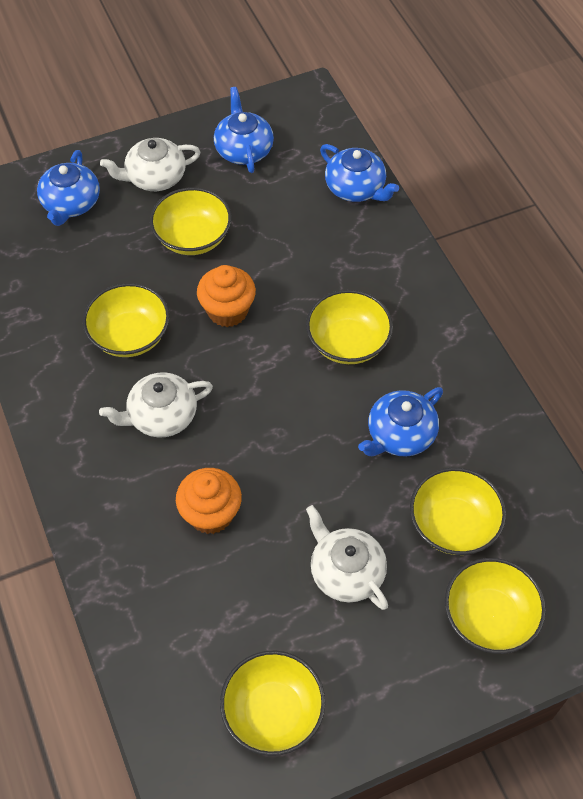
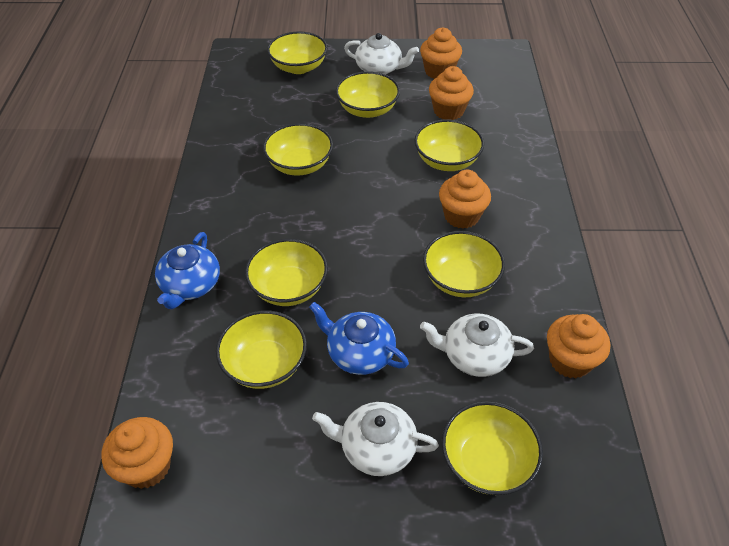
blue teapot: 4 -> 2
orange cupcake: 2 -> 5
yellow bowl: 6 -> 8

